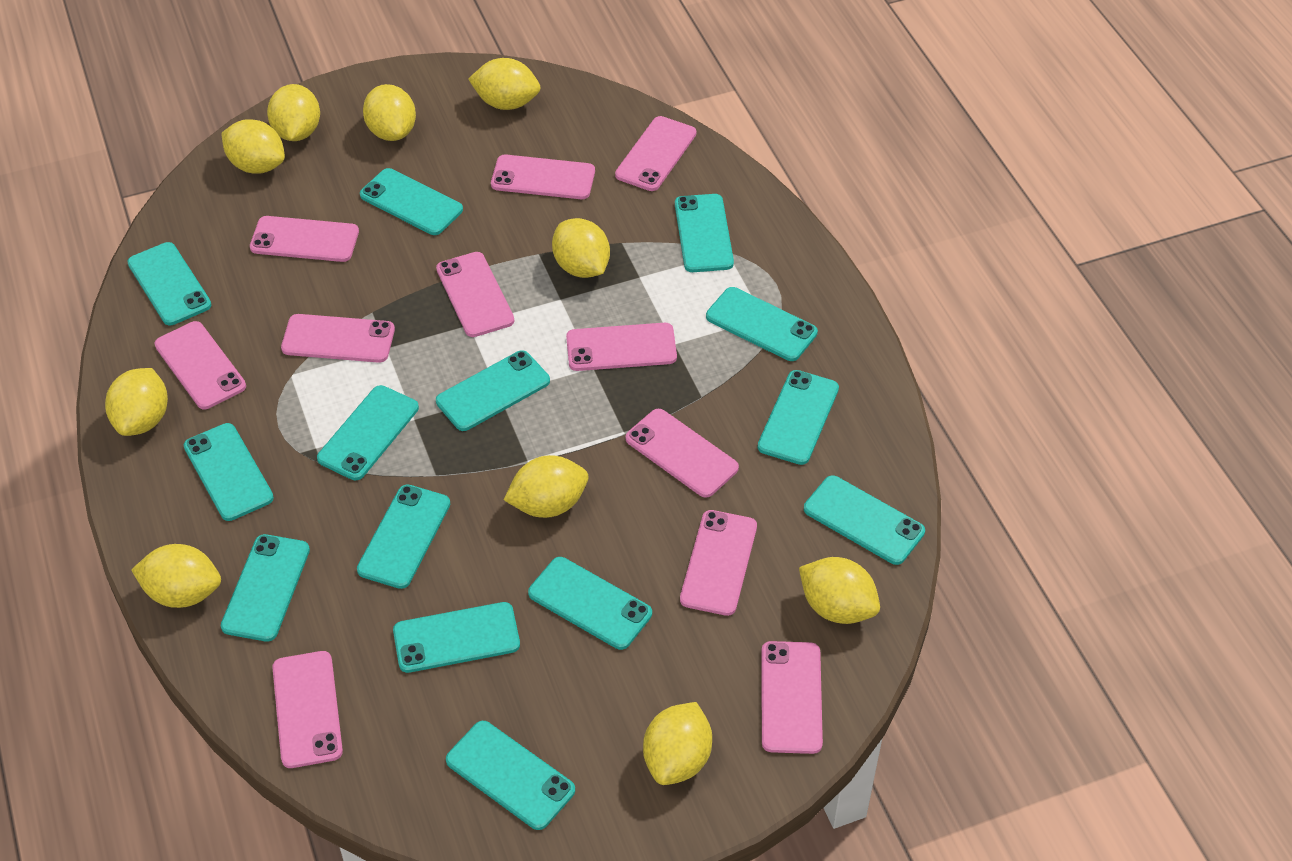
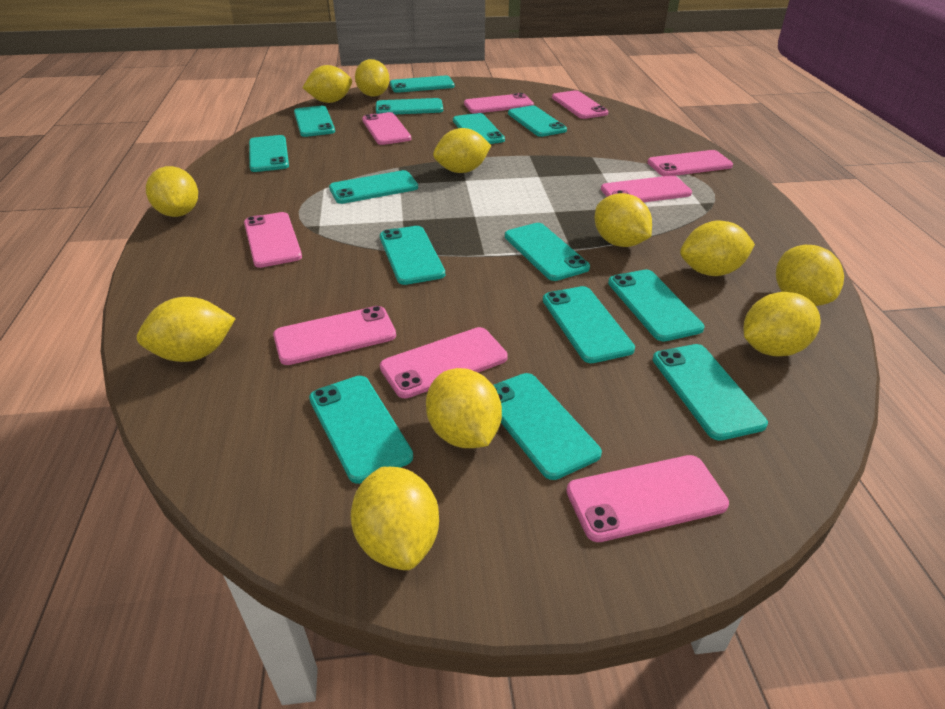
pink phone: 11 -> 9
yellow lemon: 10 -> 11

